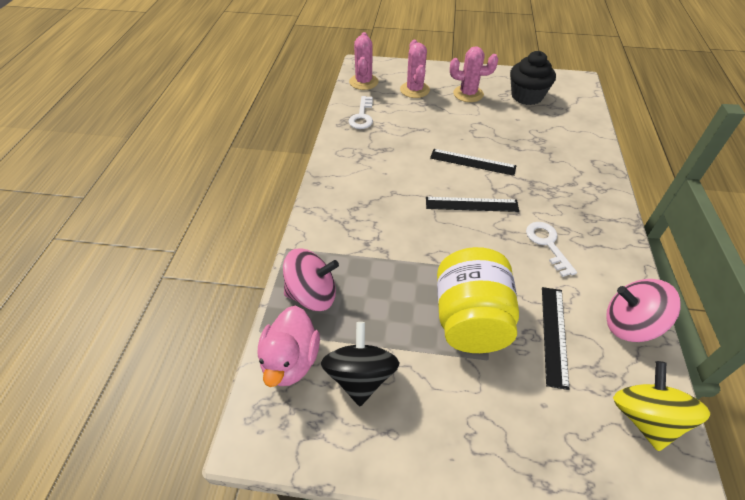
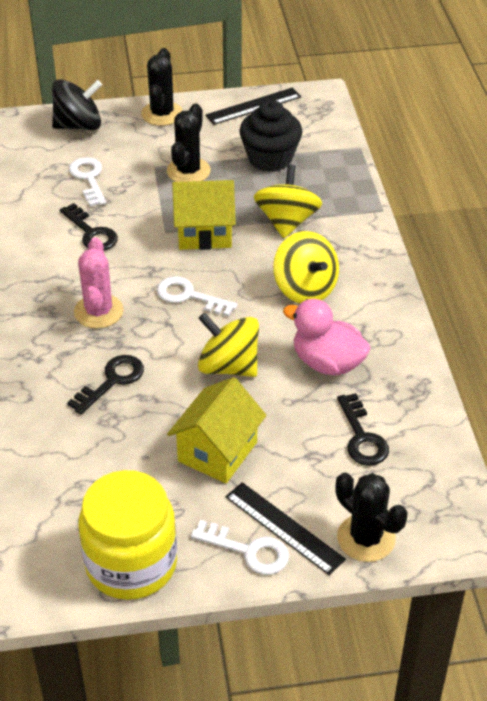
black cactus: 0 -> 3
black key: 0 -> 3
black ruler: 3 -> 2
pink cactus: 3 -> 1
pink spinning top: 2 -> 0
white key: 2 -> 3
yellow house: 0 -> 2
yellow spinning top: 1 -> 3

